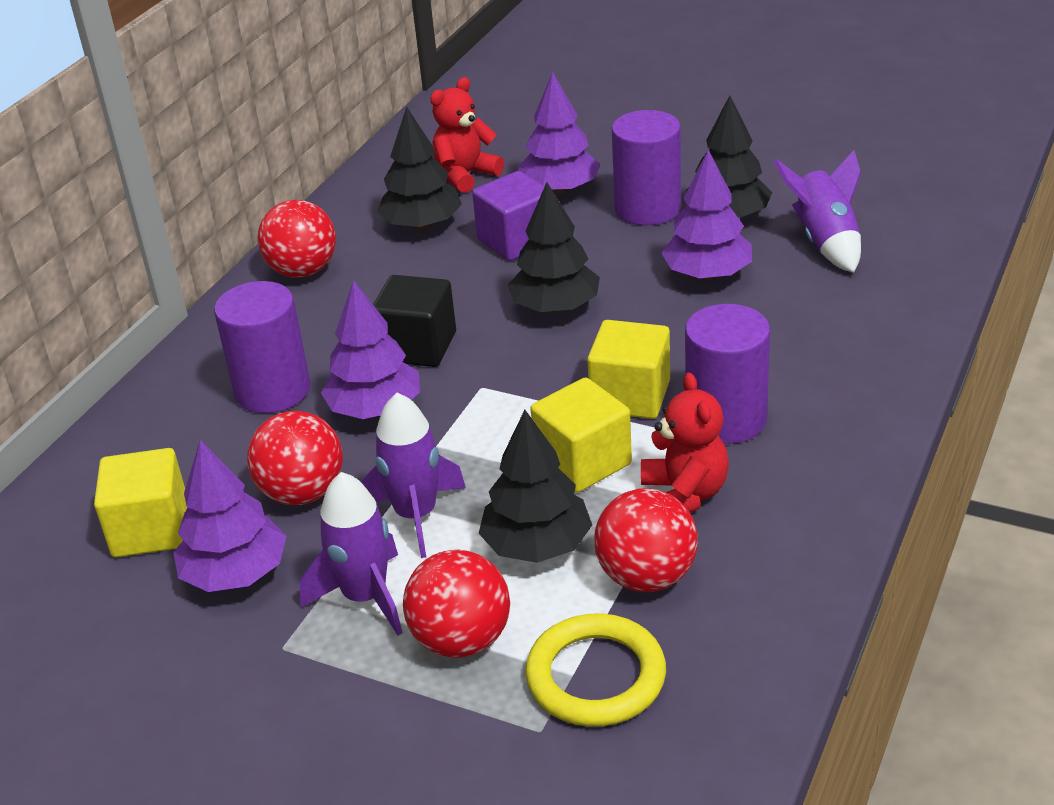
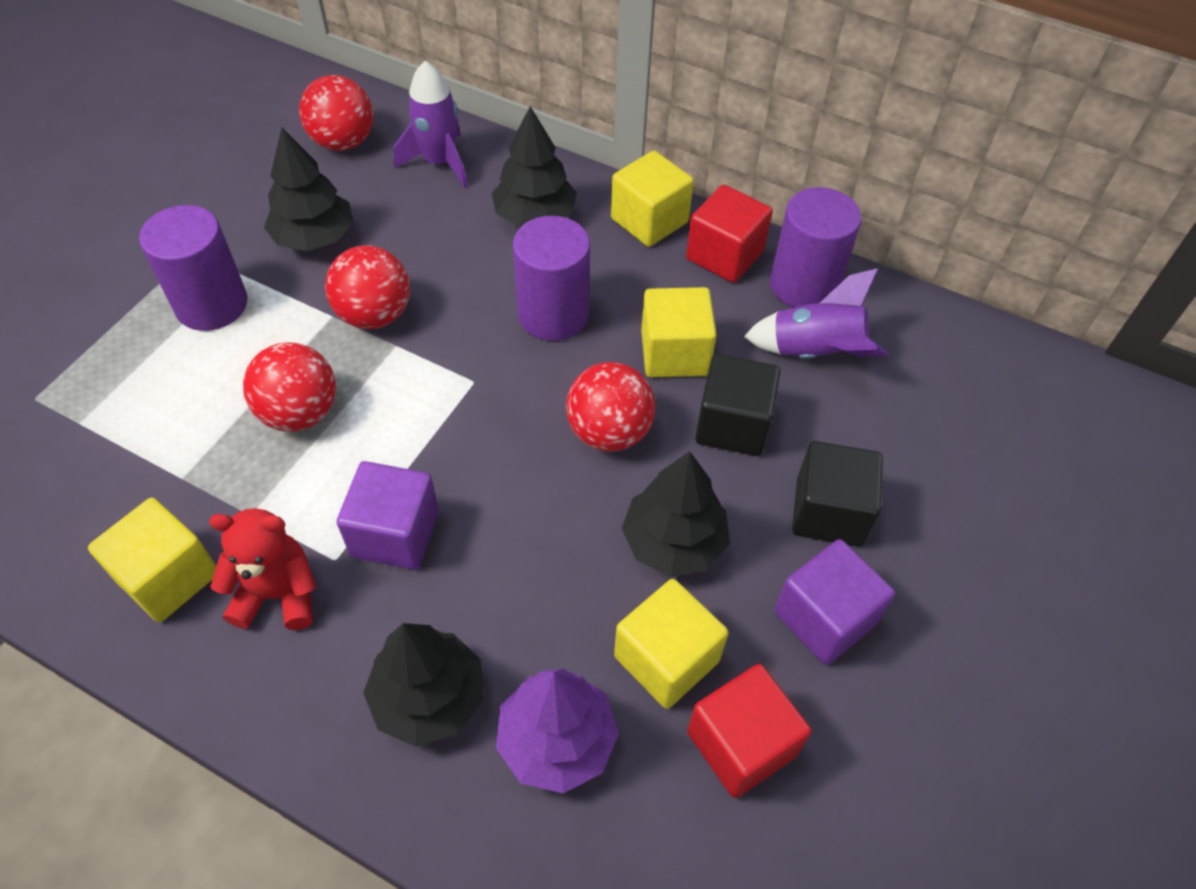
black cube: 1 -> 2
purple cube: 1 -> 2
purple rocket: 3 -> 2
purple tree: 4 -> 1
red cube: 0 -> 2
red teddy bear: 2 -> 1
yellow cube: 3 -> 4
yellow ring: 1 -> 0

